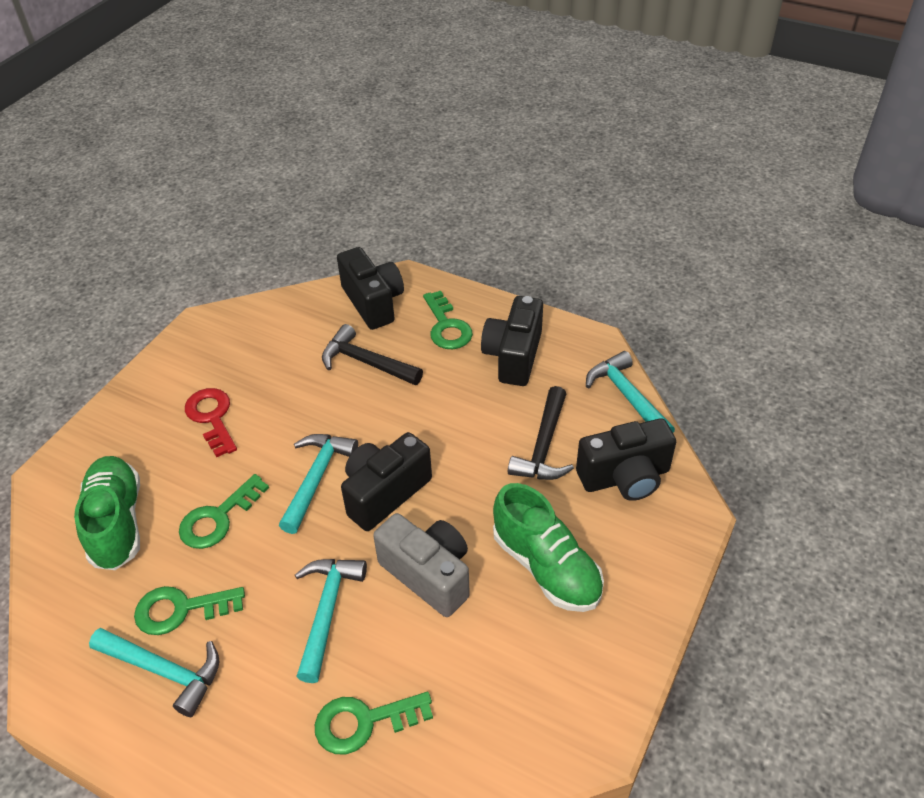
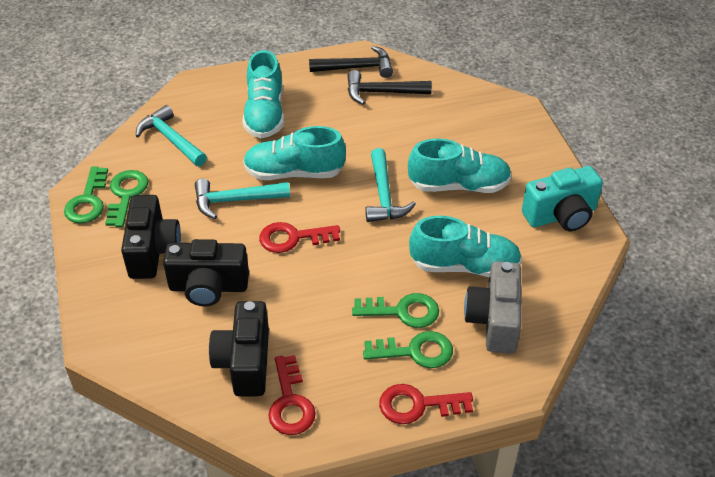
black camera: 4 -> 3
green shoe: 2 -> 0
red key: 1 -> 3
turquoise camera: 0 -> 1
turquoise hammer: 4 -> 3
turquoise shoe: 0 -> 4

